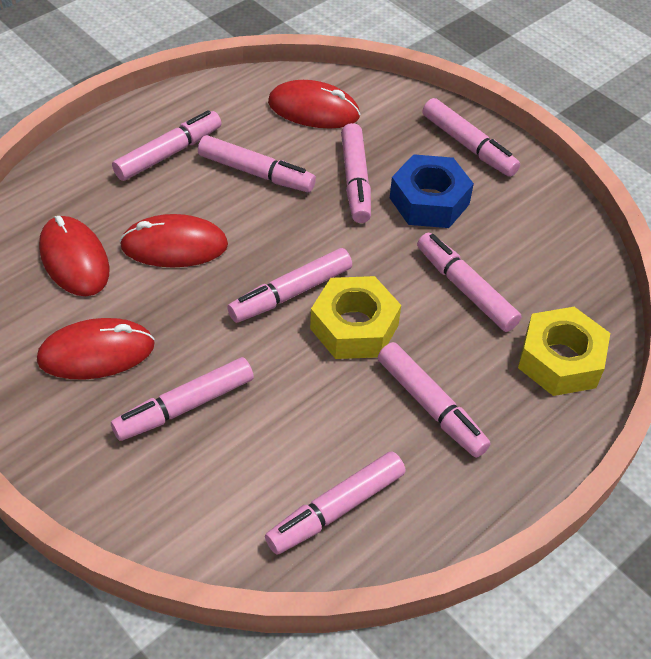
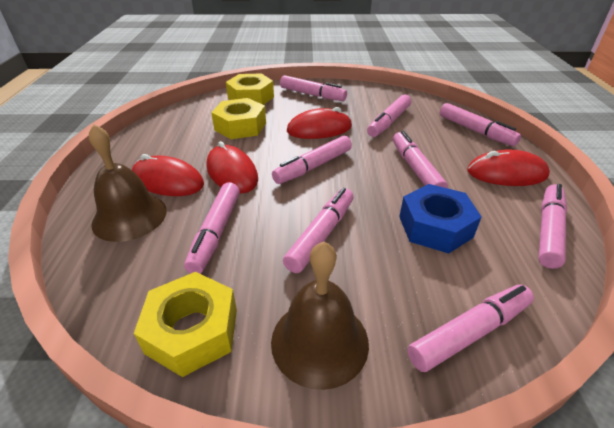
brown bell: 0 -> 2
yellow nut: 2 -> 3

